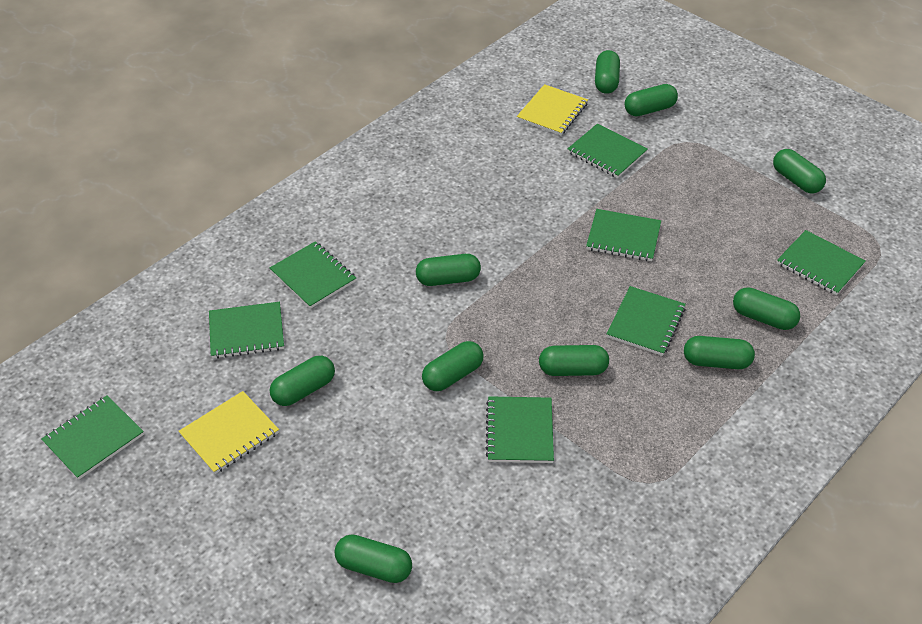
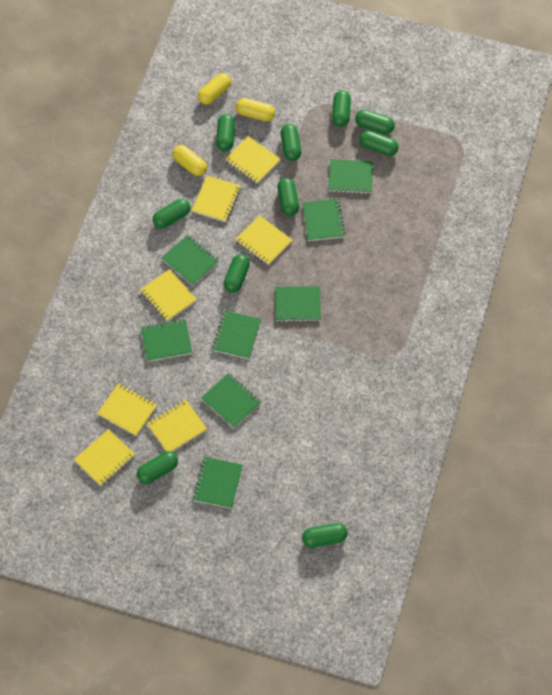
yellow capsule: 0 -> 3
yellow notebook: 2 -> 7

